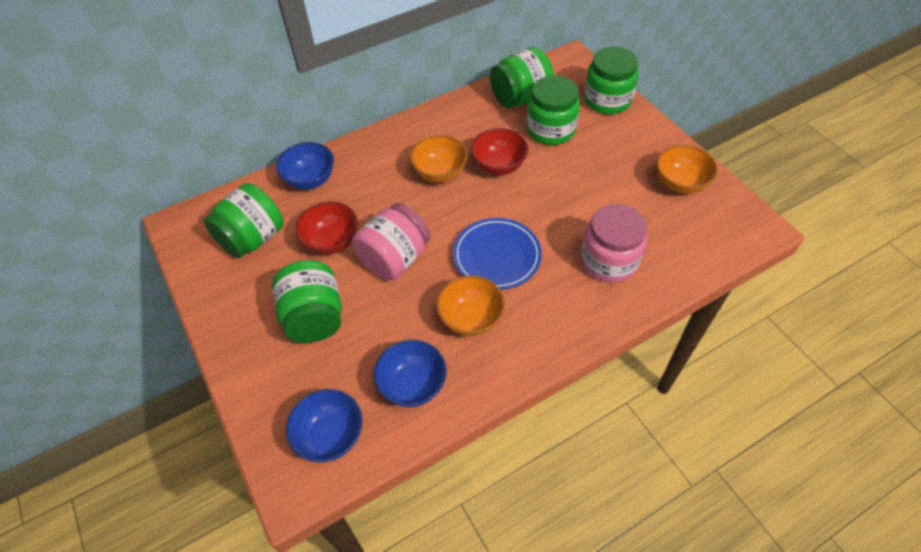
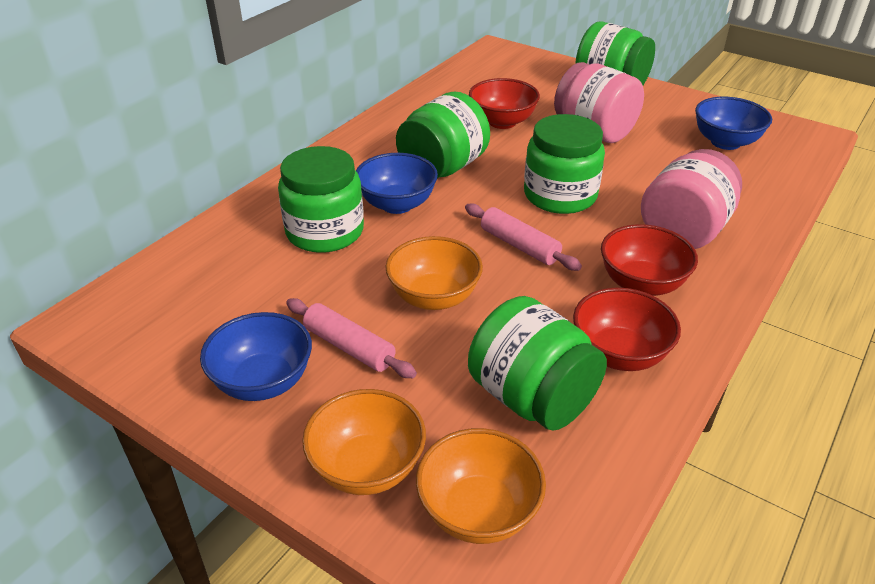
blue plate: 1 -> 0
pink rolling pin: 0 -> 2
red bowl: 2 -> 3

